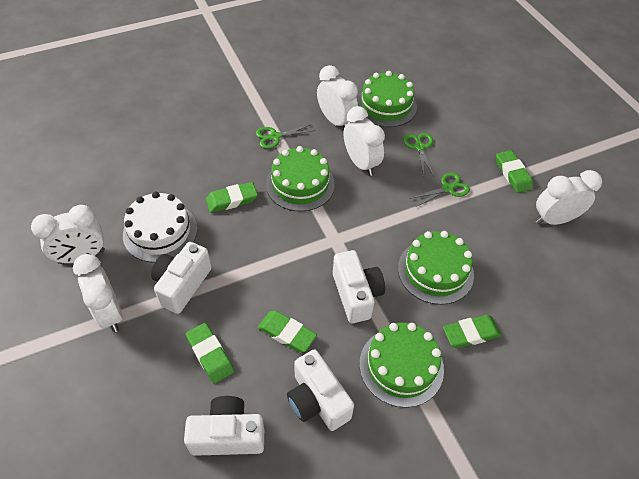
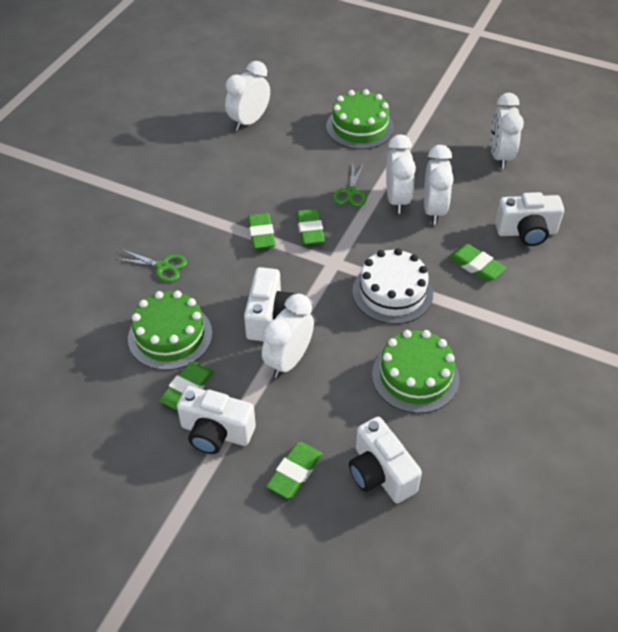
green cake: 4 -> 3
green scissors: 3 -> 2

